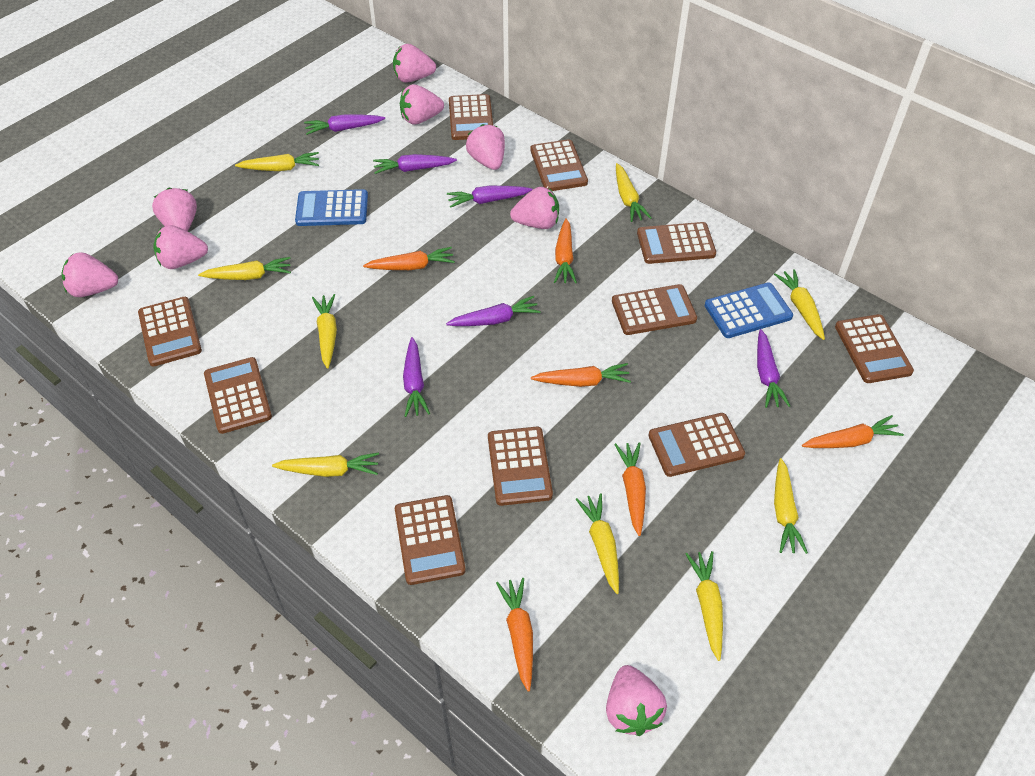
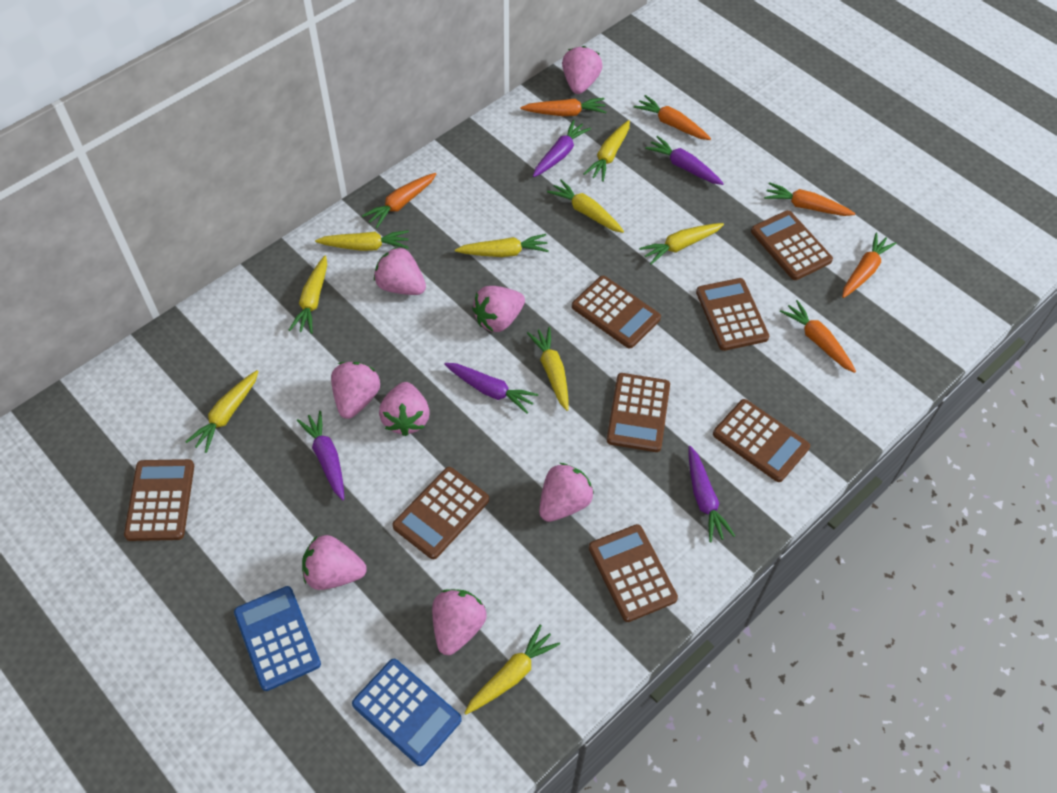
brown calculator: 10 -> 8
purple carrot: 6 -> 5

